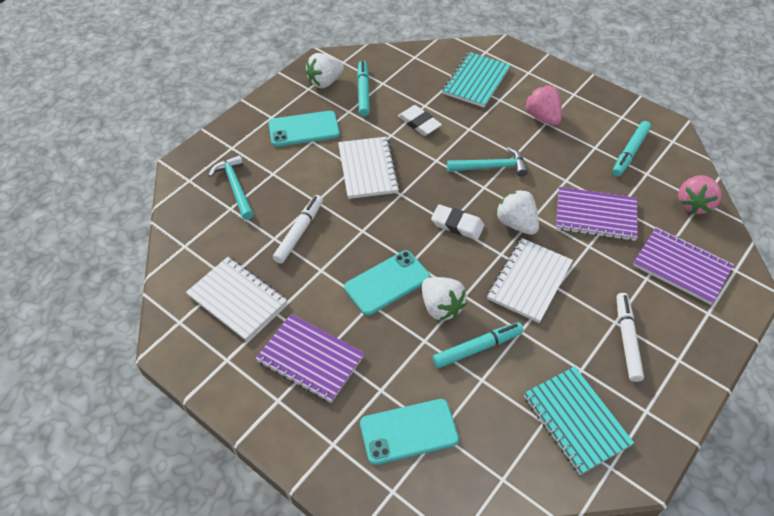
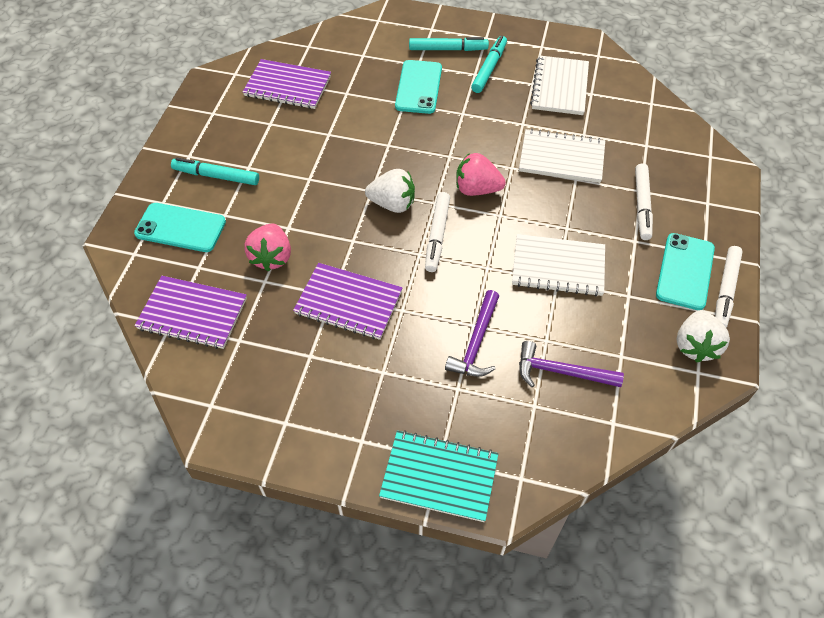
purple hammer: 0 -> 2
turquoise hammer: 2 -> 0
turquoise notebook: 2 -> 1
white eraser: 2 -> 0
white marker: 2 -> 3
white strawberry: 3 -> 2

